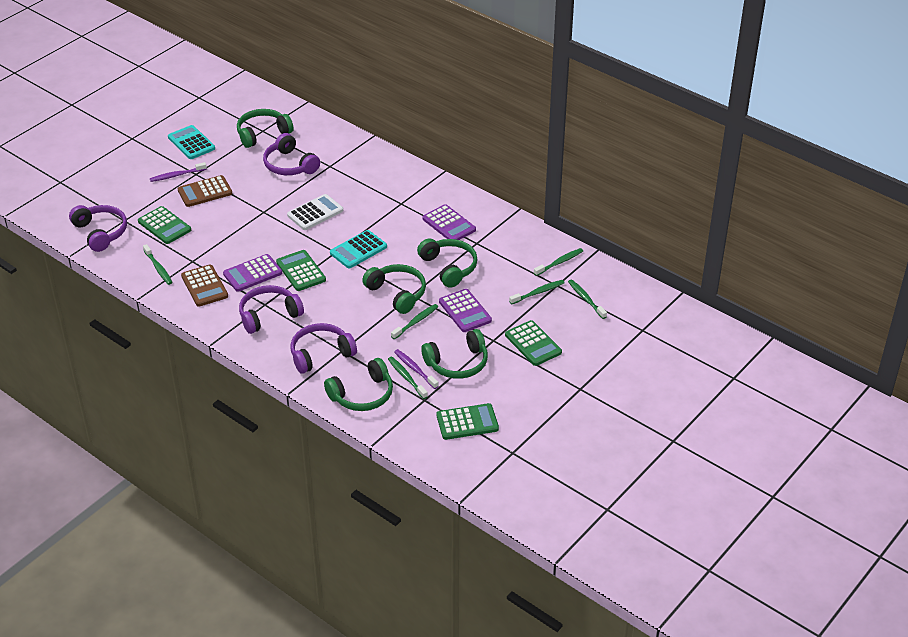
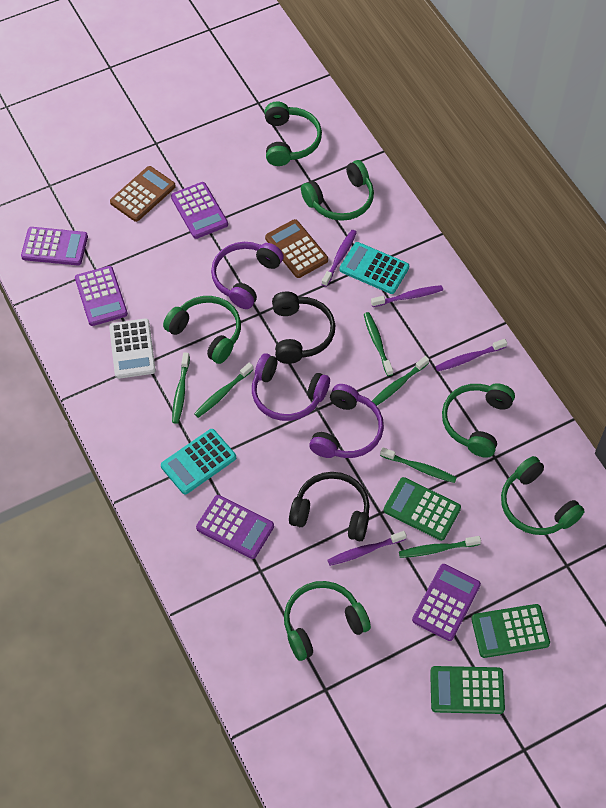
black headphones: 0 -> 2
green calculator: 4 -> 3
green headphones: 5 -> 6
purple calculator: 3 -> 5
purple headphones: 4 -> 3
purple toothbrush: 2 -> 4

